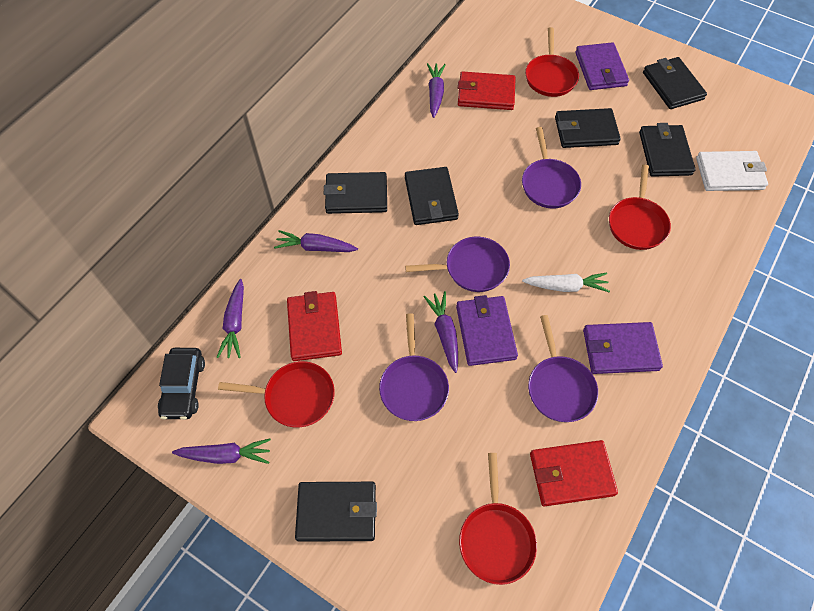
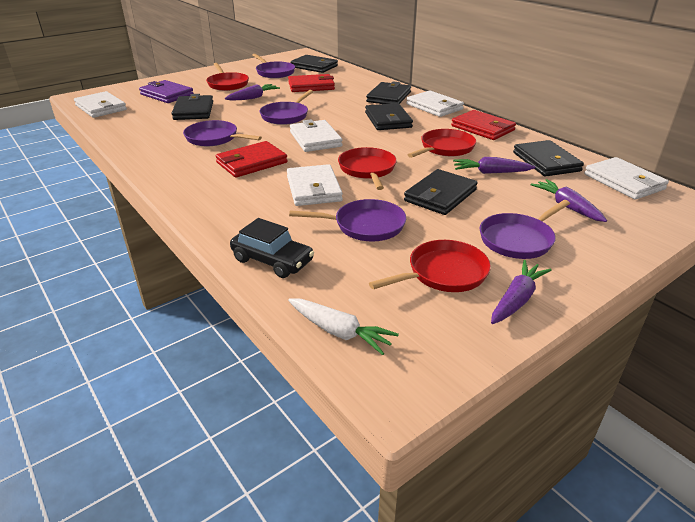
purple carrot: 5 -> 4
purple pan: 4 -> 5
purple wallet: 3 -> 1
white wallet: 1 -> 5

